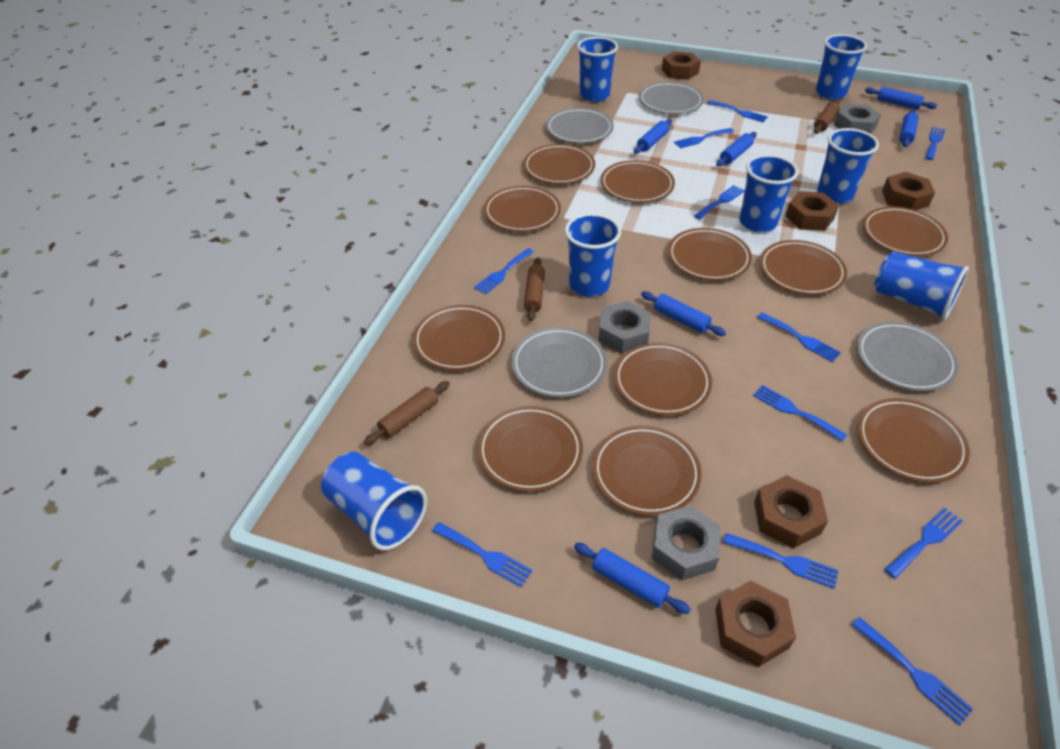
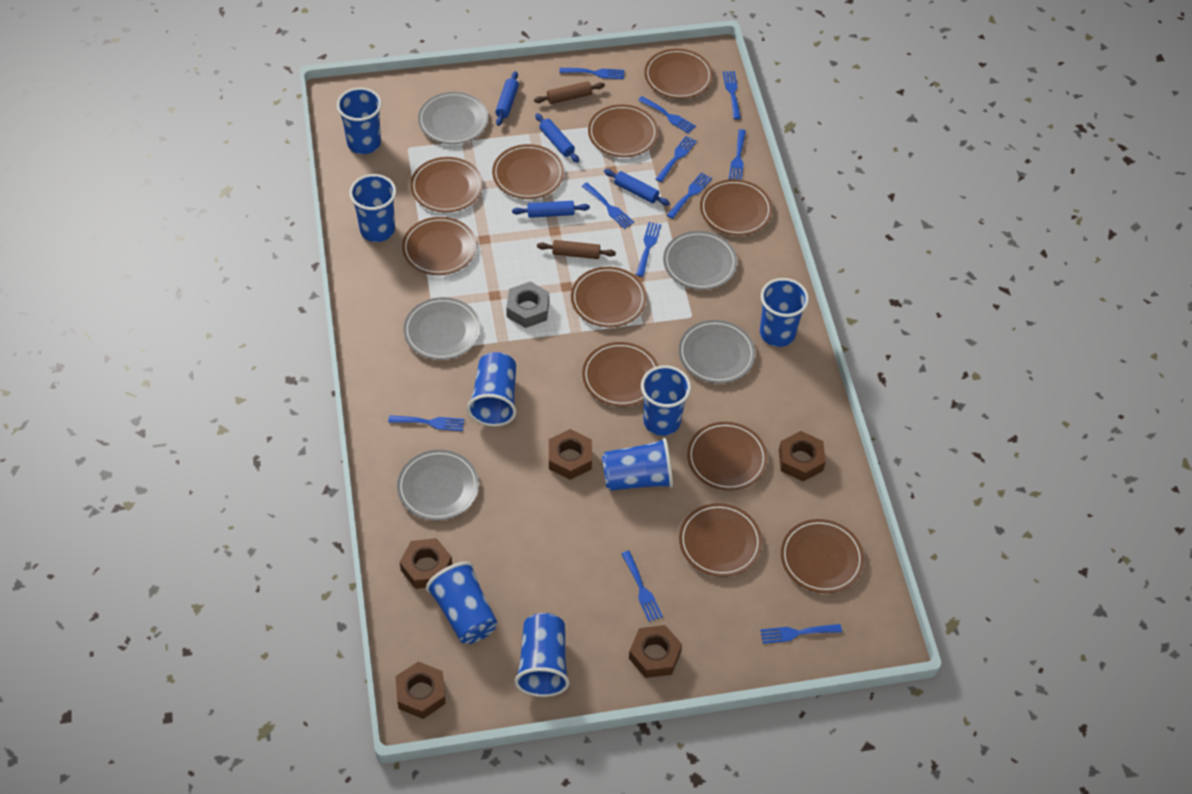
blue cup: 7 -> 8
blue rolling pin: 6 -> 4
brown rolling pin: 3 -> 2
grey nut: 3 -> 1
grey plate: 4 -> 5

